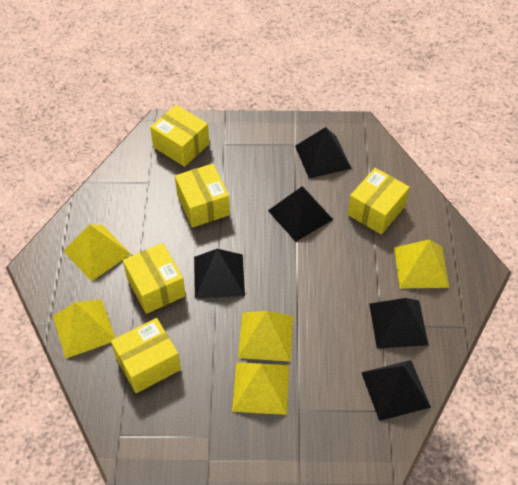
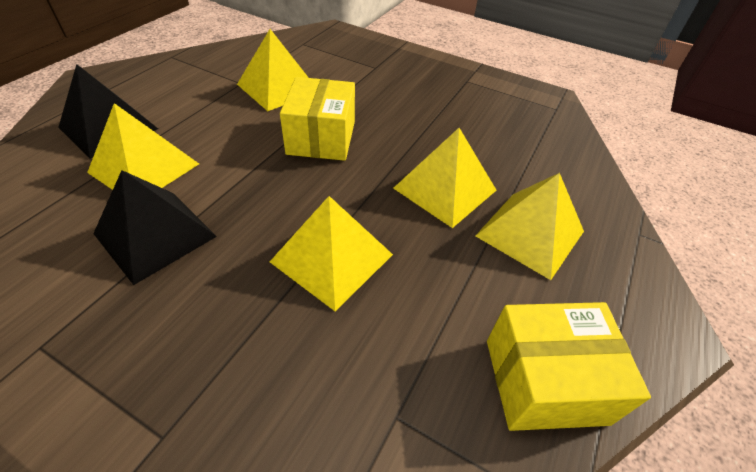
black pyramid: 5 -> 2
yellow box: 5 -> 2

